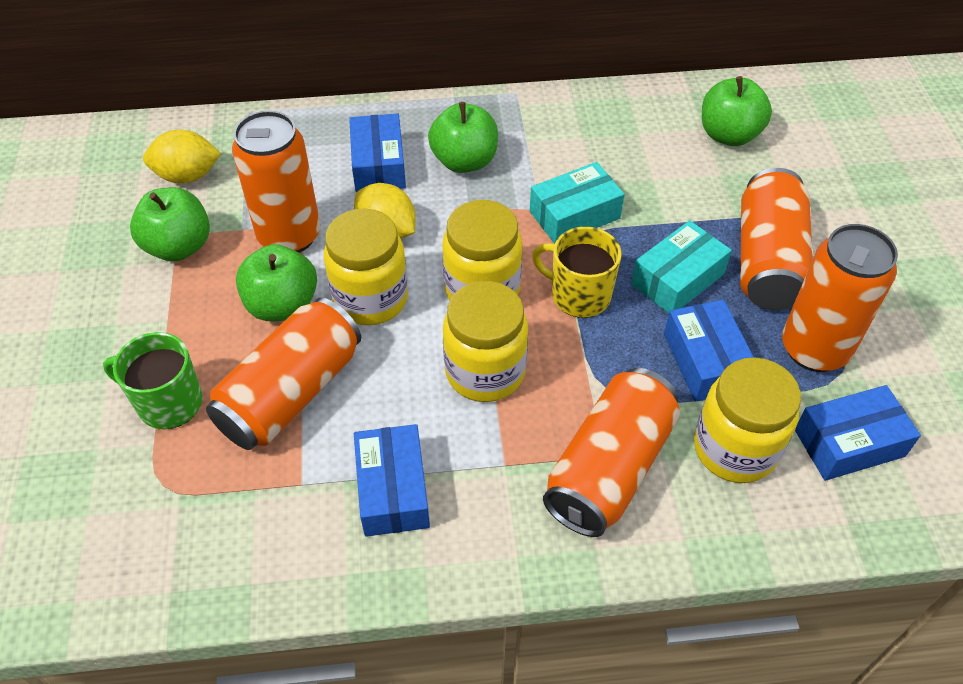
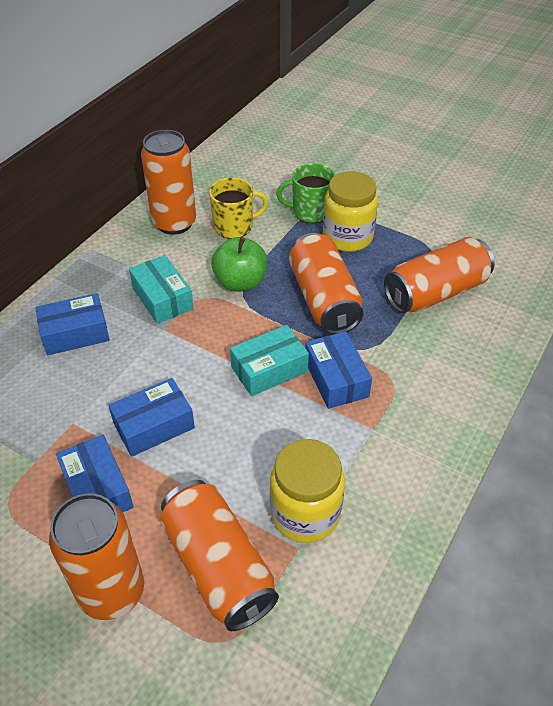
green apple: 4 -> 1
yellow jar: 4 -> 2
yellow lemon: 2 -> 0

